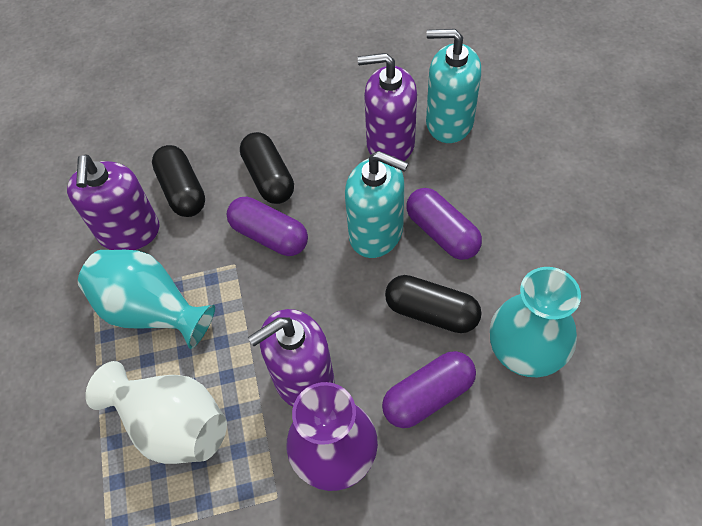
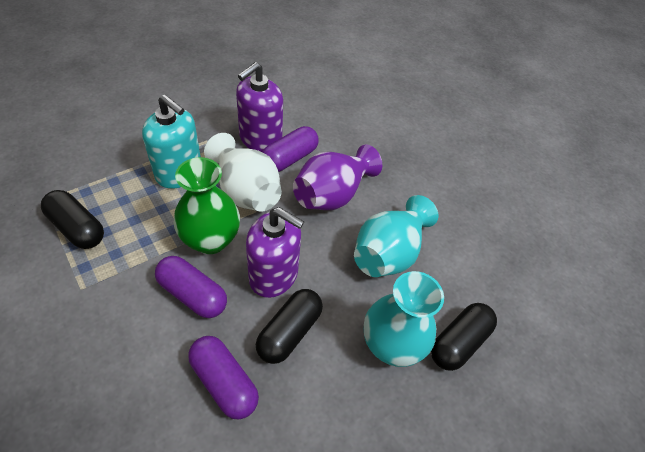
green vase: 0 -> 1
purple soap dispenser: 3 -> 2
turquoise soap dispenser: 2 -> 1

